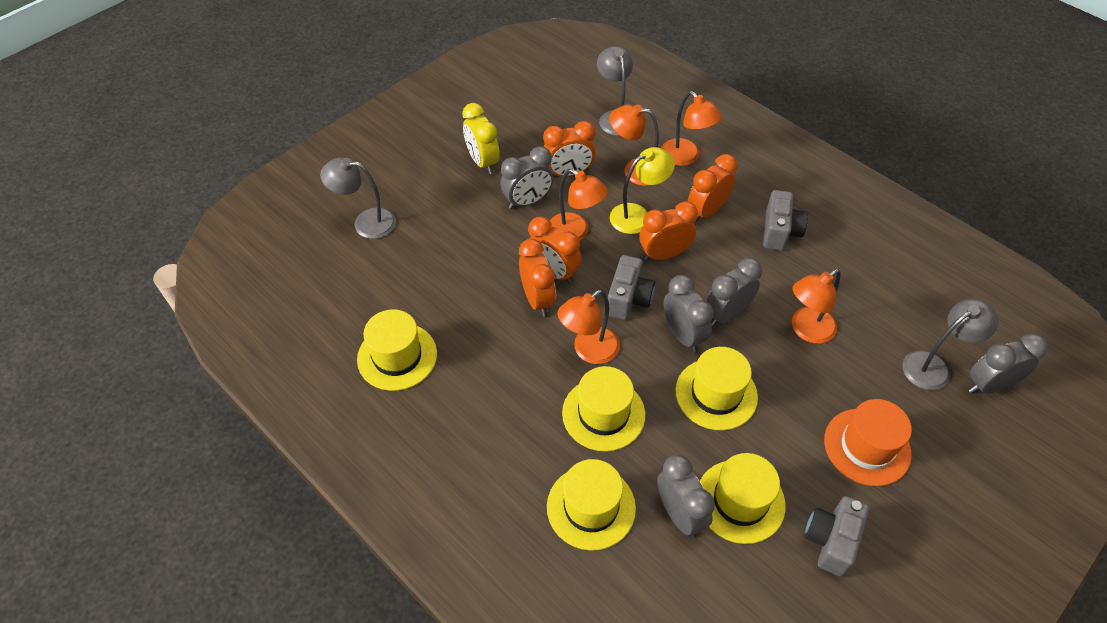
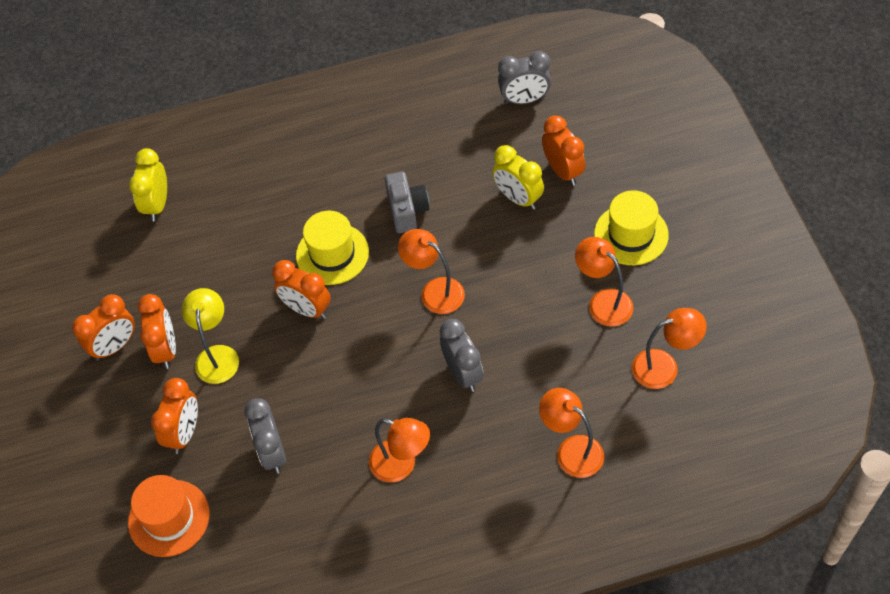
grey camera: 3 -> 1
grey clock: 5 -> 3
grey lamp: 3 -> 0
yellow clock: 1 -> 2
yellow hat: 5 -> 2

